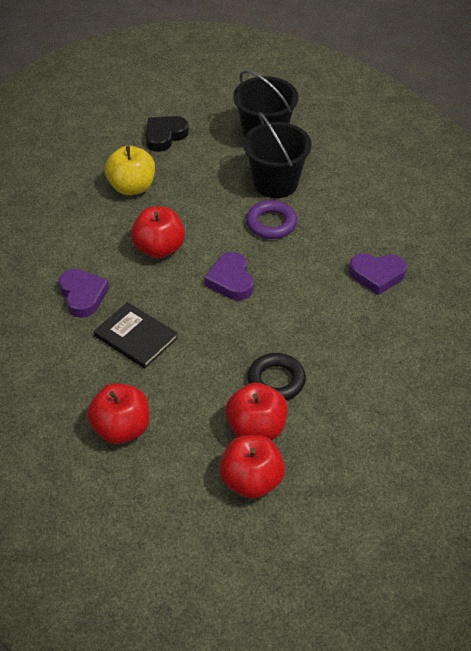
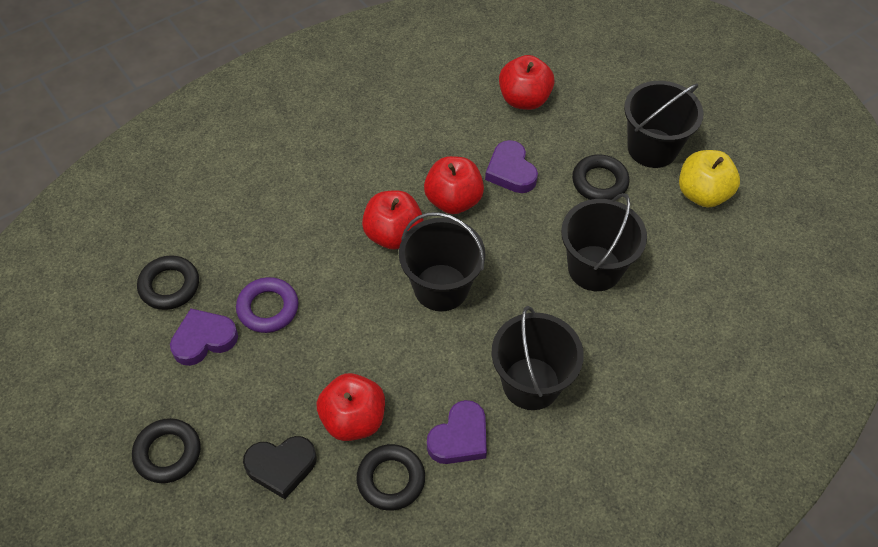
black book: 1 -> 0
black bucket: 2 -> 4
black ring: 1 -> 4

